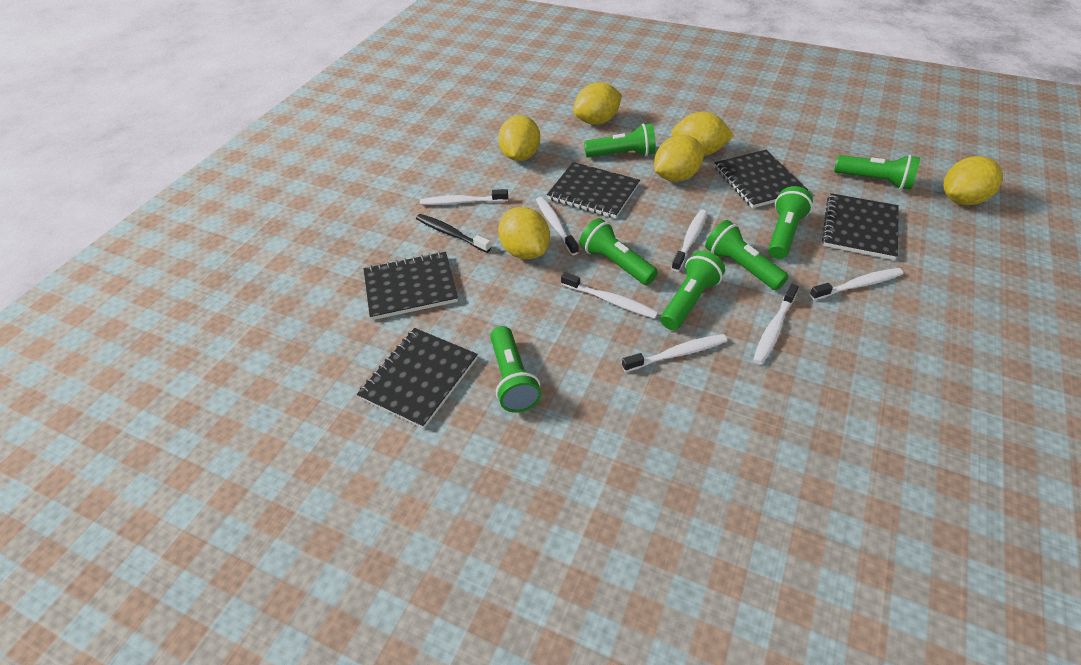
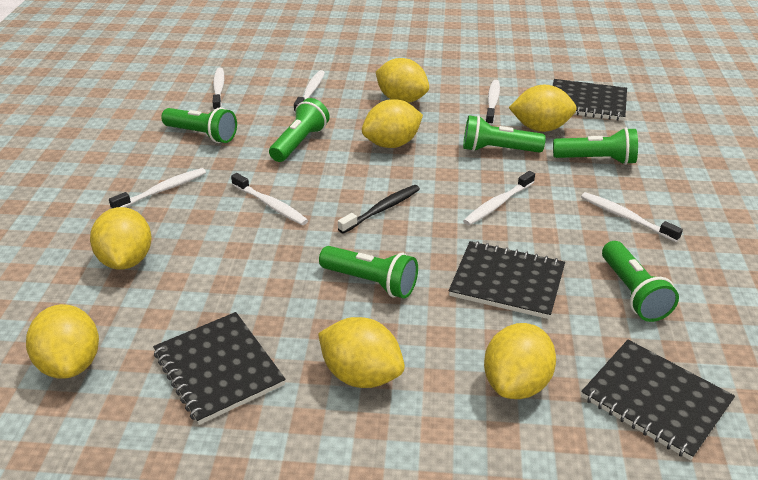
black notebook: 5 -> 4
green flashlight: 7 -> 6
yellow lemon: 6 -> 7

